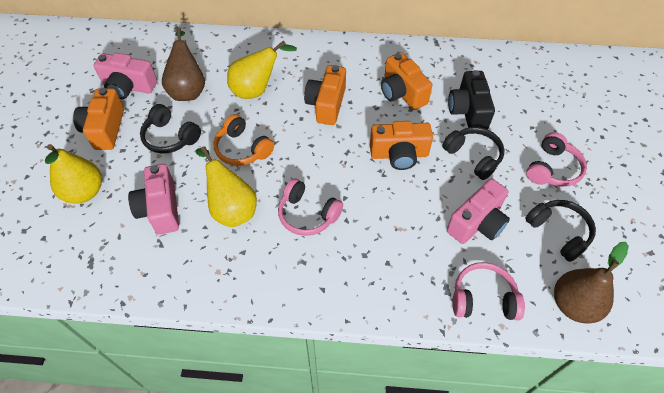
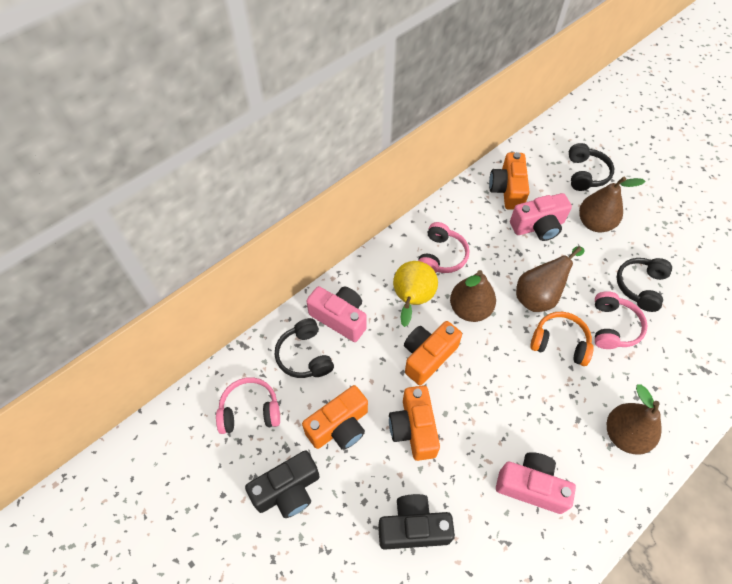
black camera: 1 -> 2
brown pear: 2 -> 4
yellow pear: 3 -> 1

